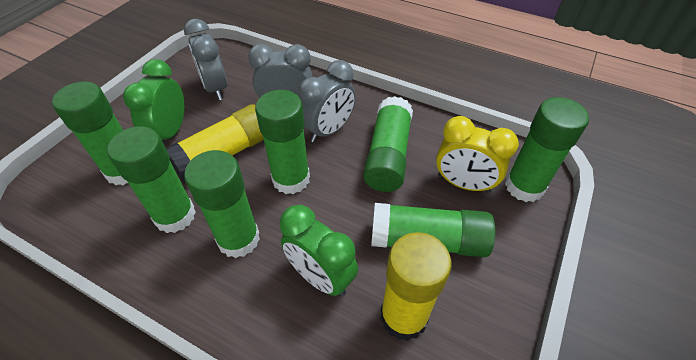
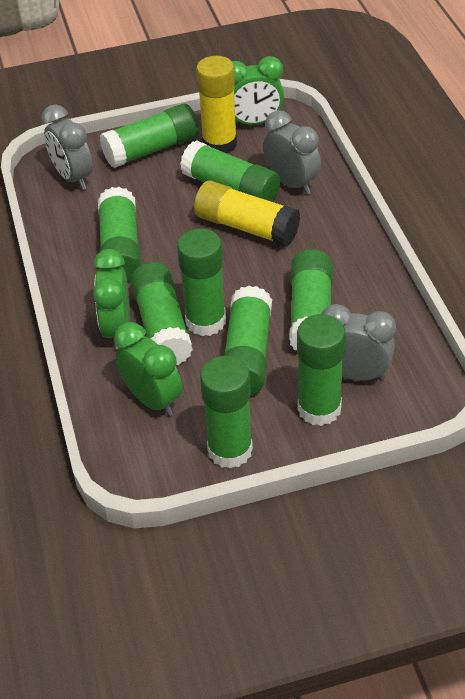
green clock: 2 -> 3
green glue stick: 7 -> 9
yellow clock: 1 -> 0

